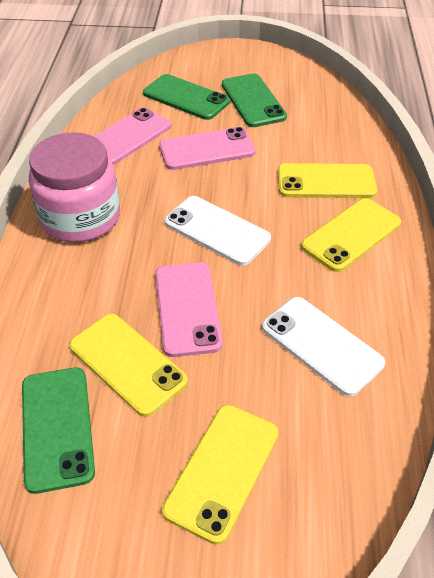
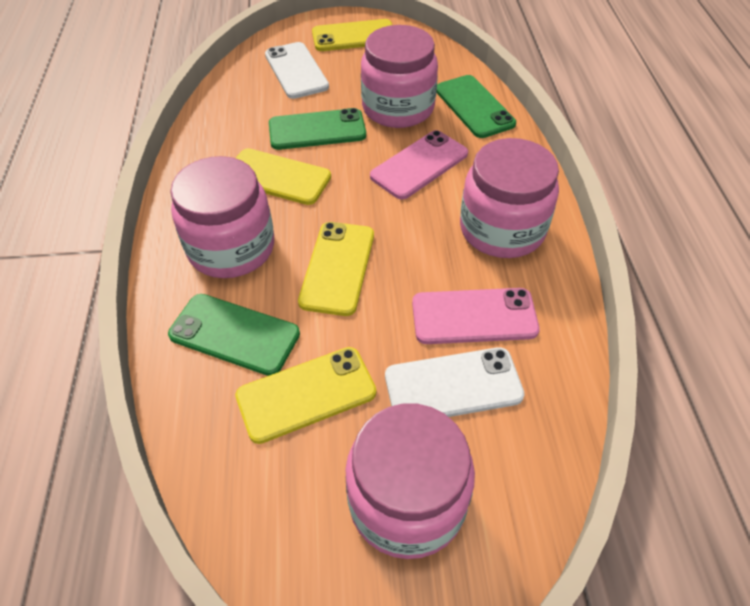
pink jar: 1 -> 4
pink phone: 3 -> 2

